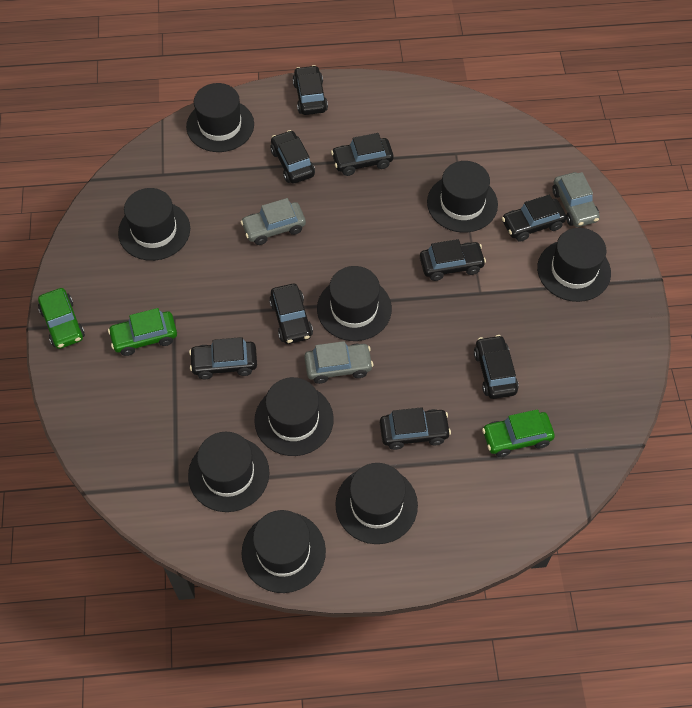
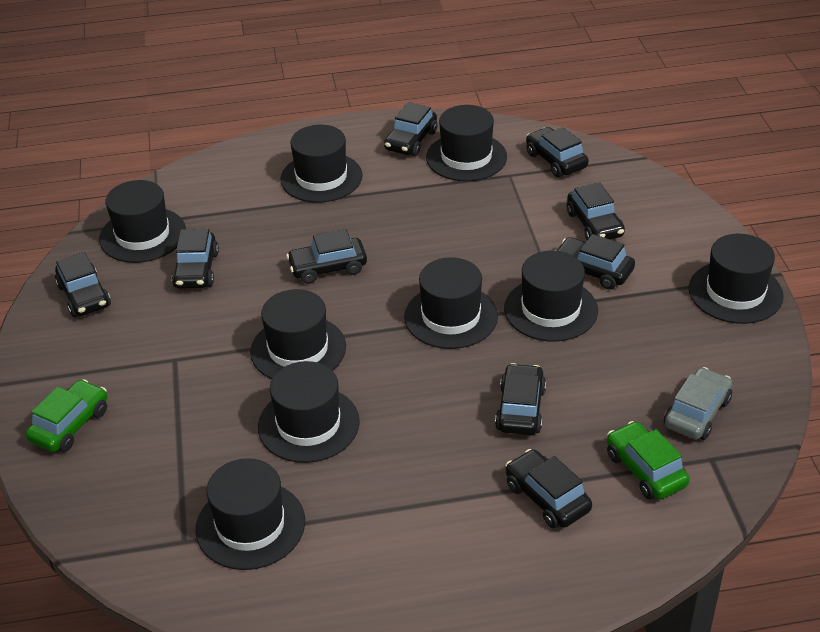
green car: 3 -> 2
grey car: 3 -> 1

